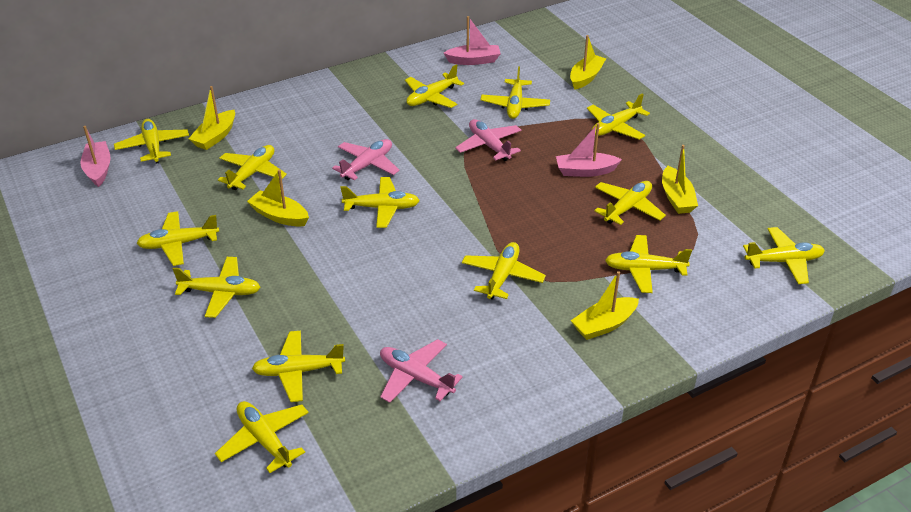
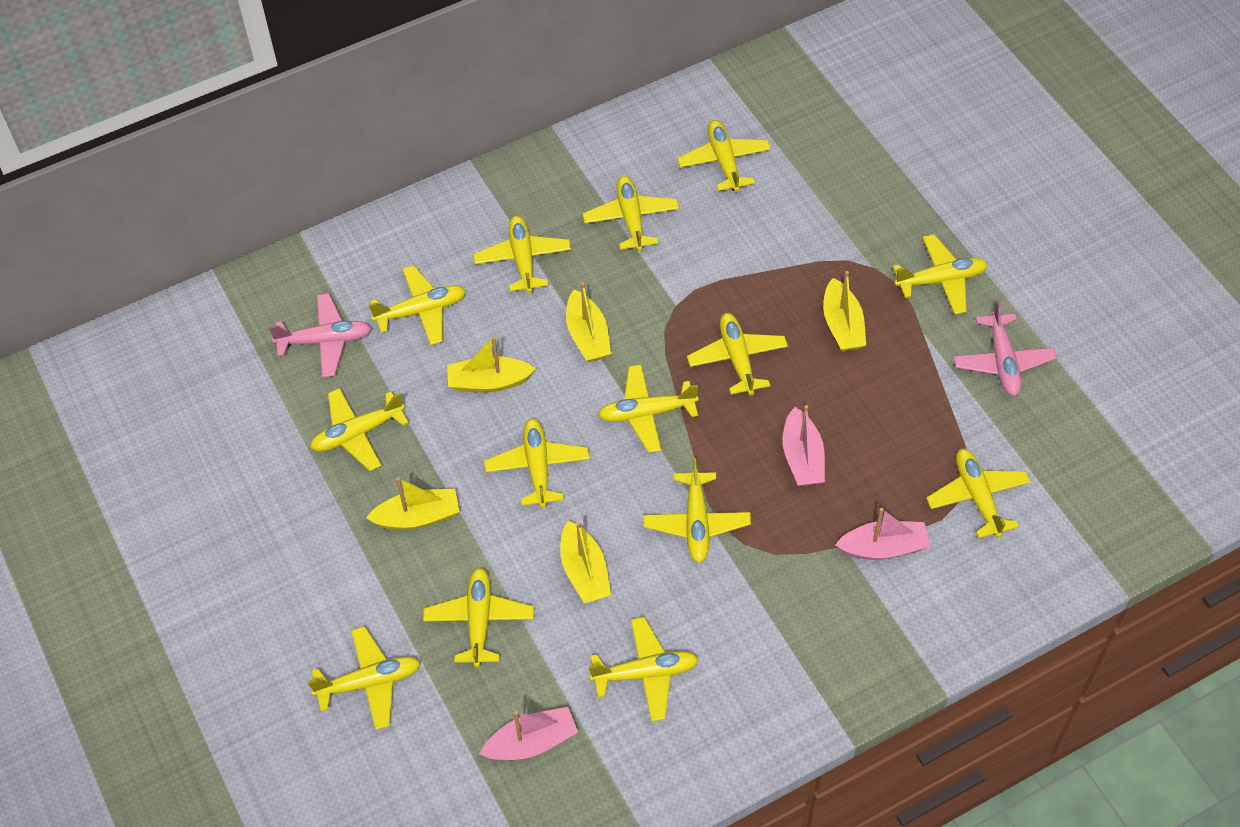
pink plane: 3 -> 2

